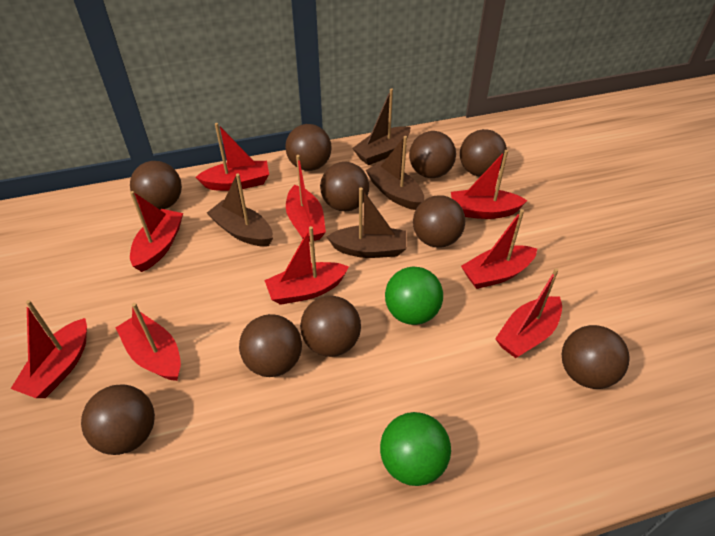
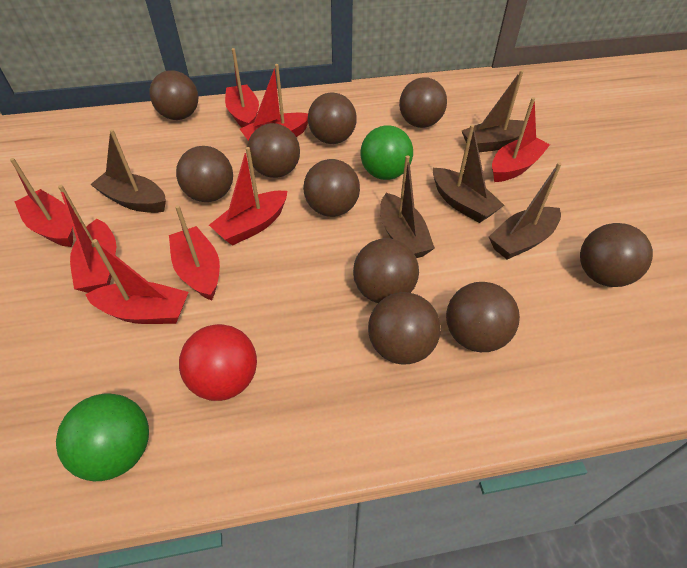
brown boat: 4 -> 5
red ball: 0 -> 1
red boat: 9 -> 8

